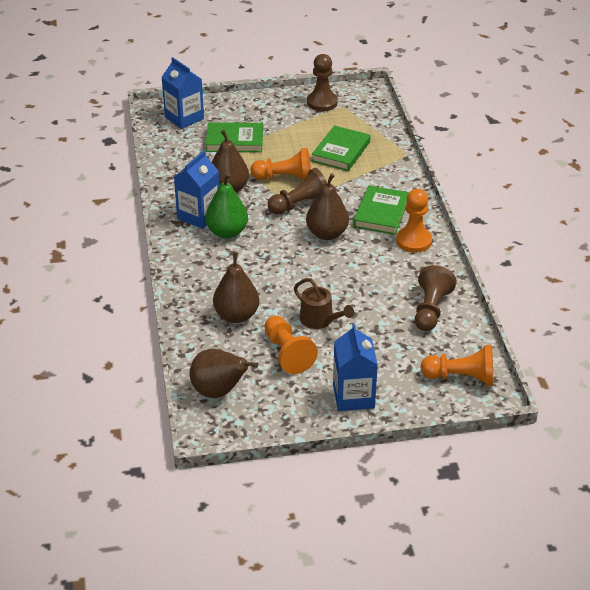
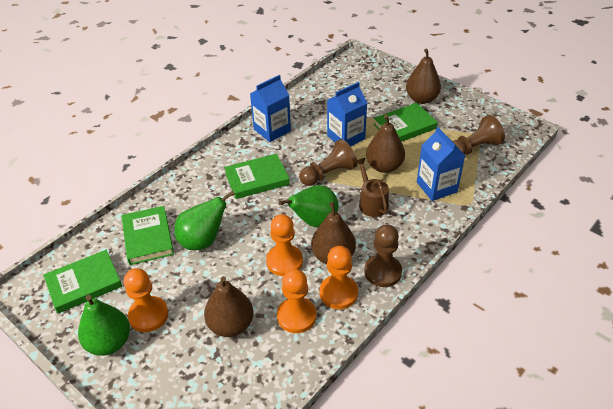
green book: 3 -> 4
green pear: 1 -> 3

